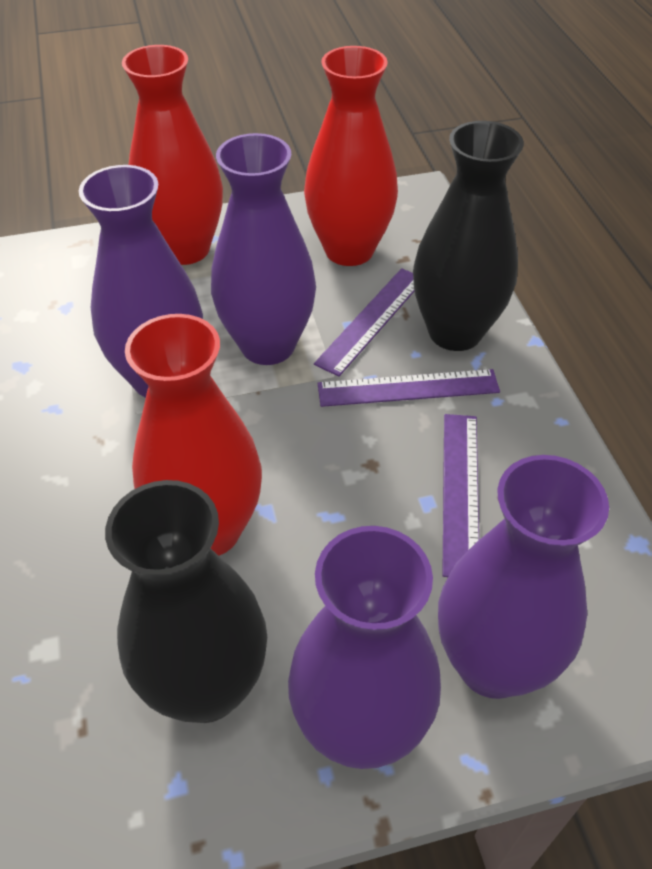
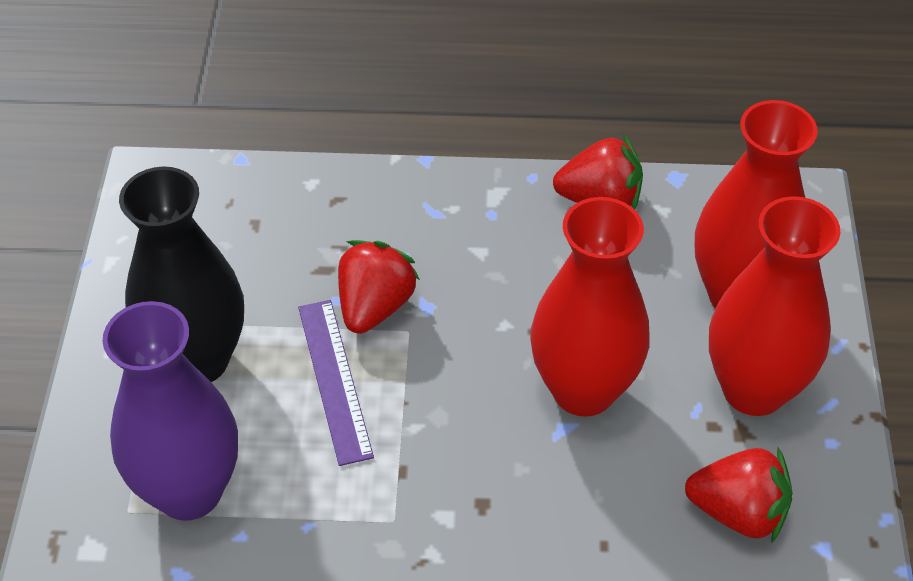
black vase: 2 -> 1
purple ruler: 3 -> 1
purple vase: 4 -> 1
red strawberry: 0 -> 3

